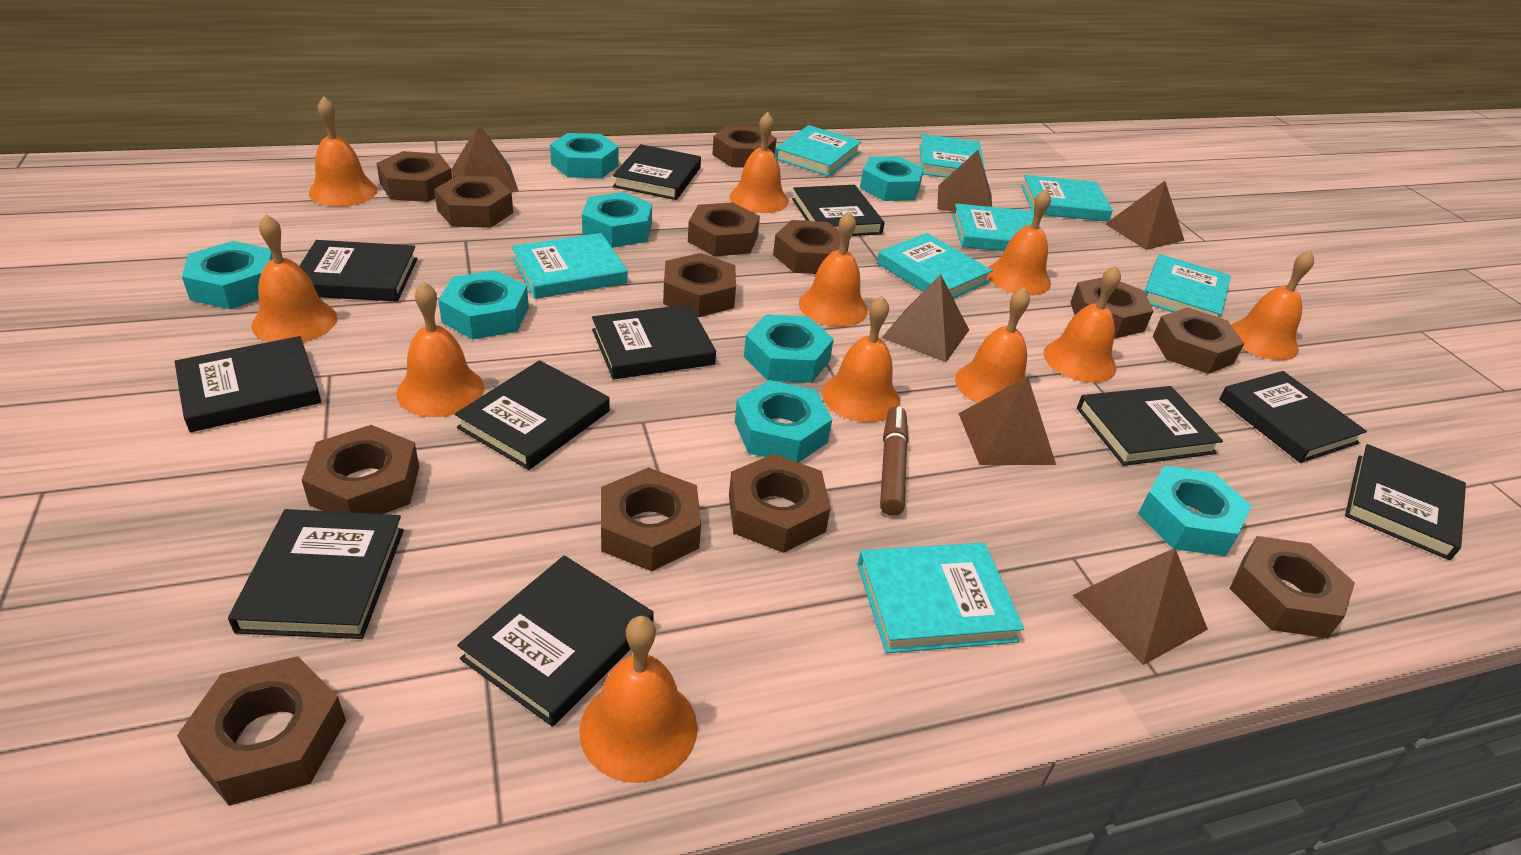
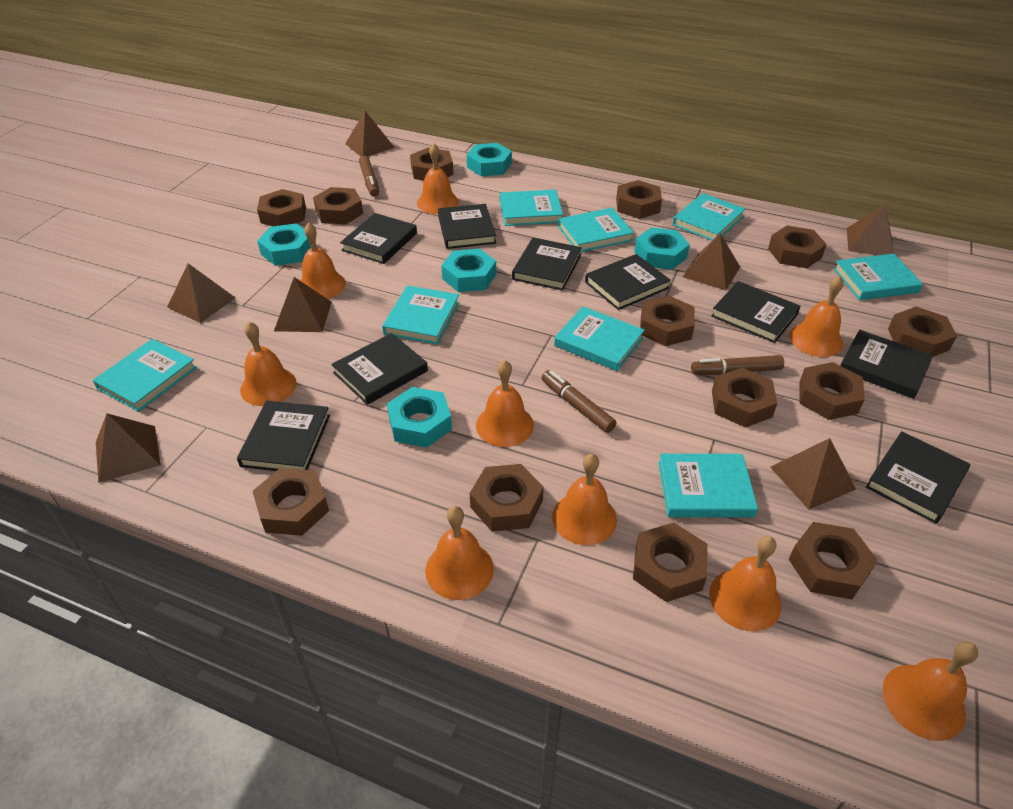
black book: 11 -> 9
brown marker: 1 -> 3
brown pyramid: 6 -> 7
orange bell: 11 -> 9
turquoise nut: 8 -> 5

